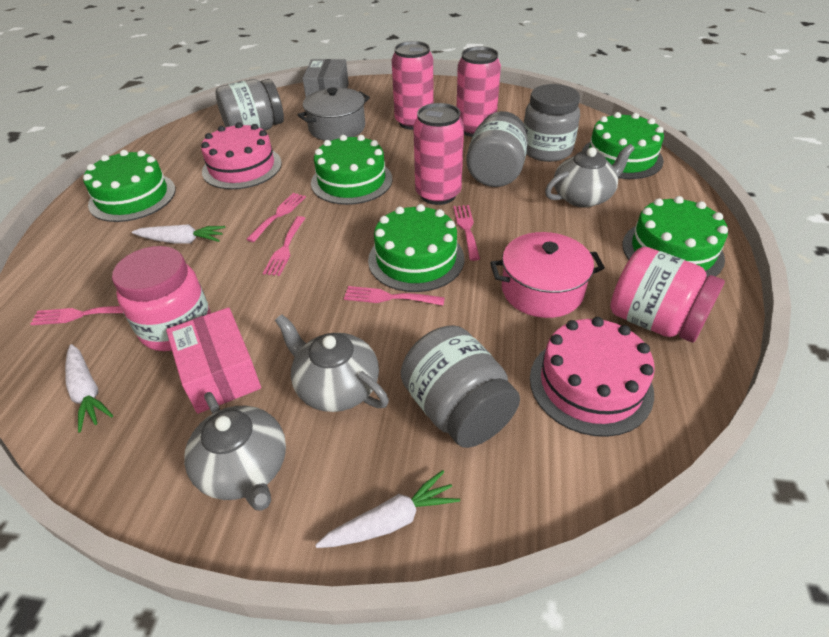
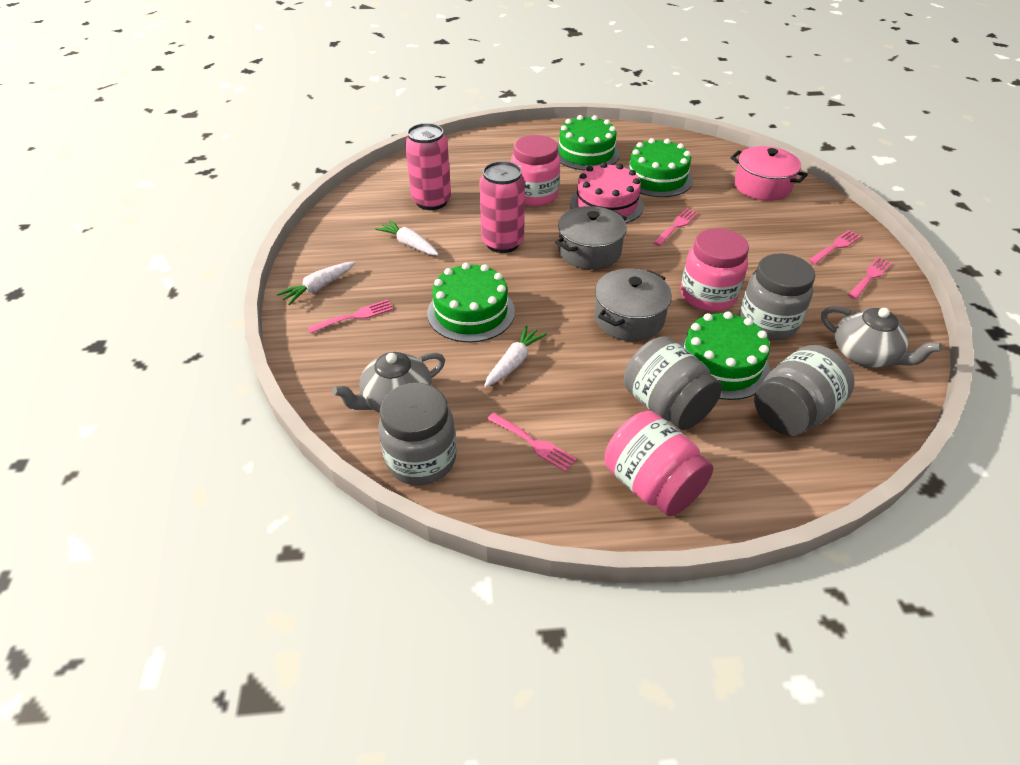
green cake: 5 -> 4
grey box: 1 -> 0
grey pot: 1 -> 2
grey teapot: 3 -> 2
pink box: 1 -> 0
pink cake: 2 -> 1
pink can: 3 -> 2
pink jar: 2 -> 3

